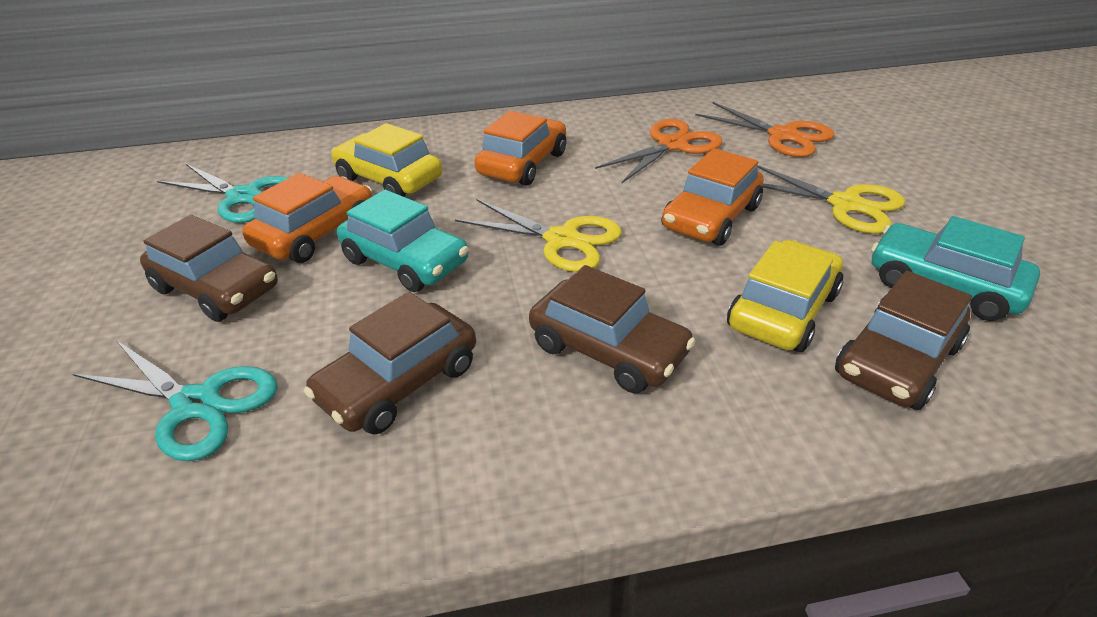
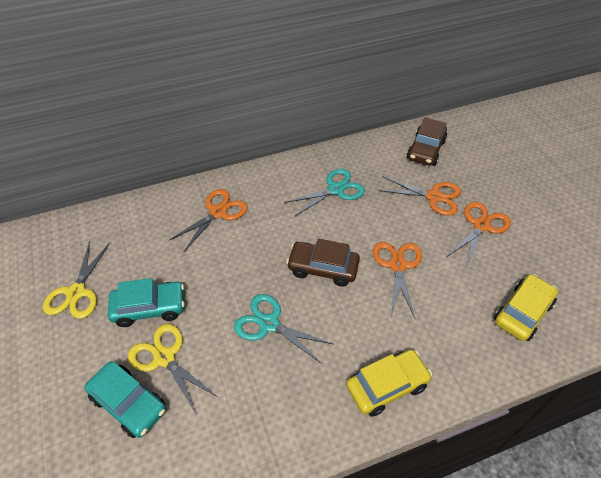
brown car: 4 -> 2
orange car: 3 -> 0
orange scissors: 2 -> 4

